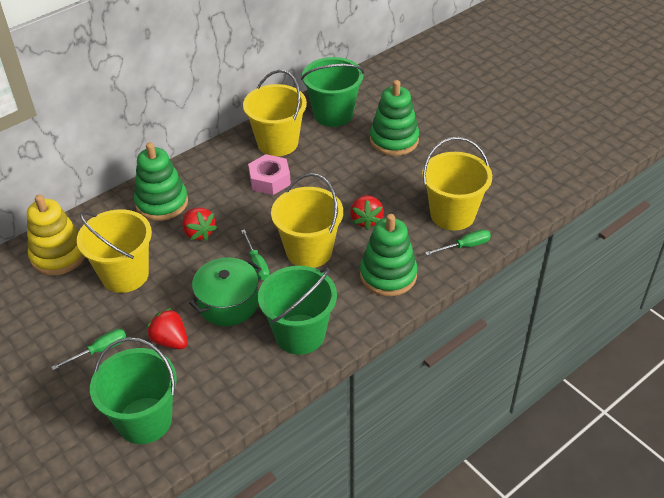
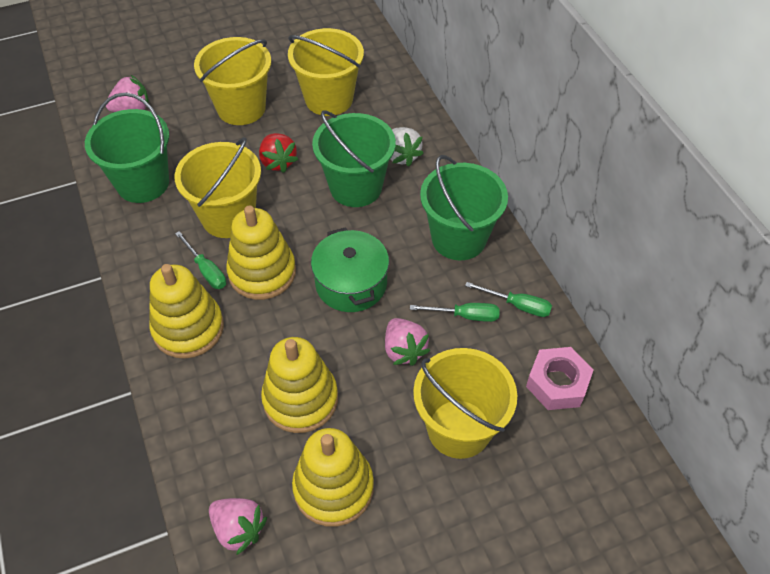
green stacking toy: 3 -> 0
pink strawberry: 0 -> 3
red strawberry: 3 -> 1
white strawberry: 0 -> 1
yellow stacking toy: 1 -> 4

